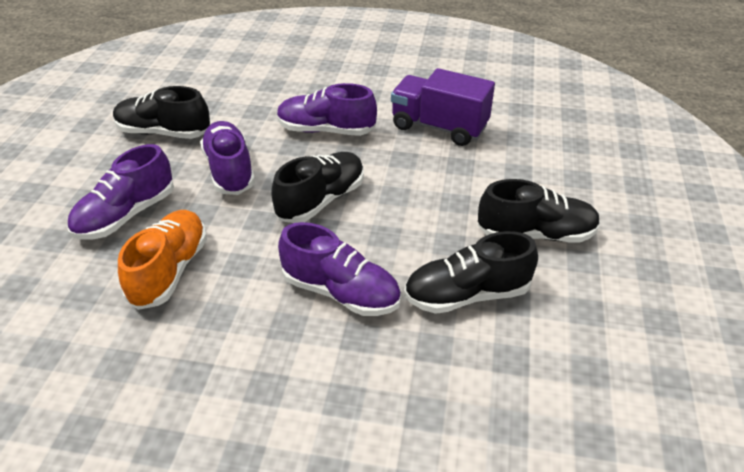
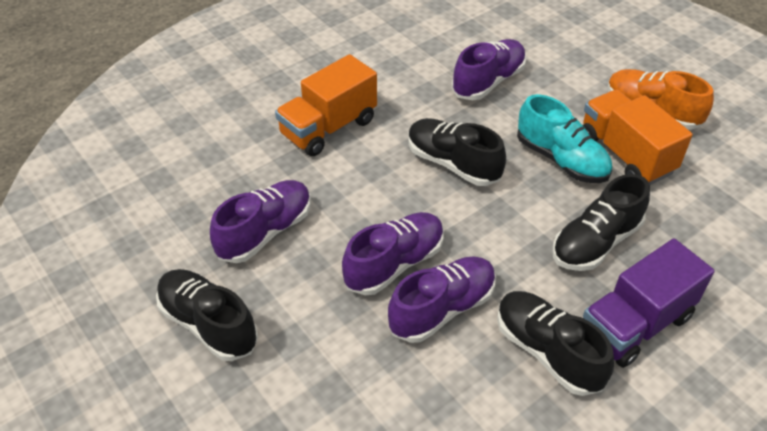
orange truck: 0 -> 2
turquoise shoe: 0 -> 1

